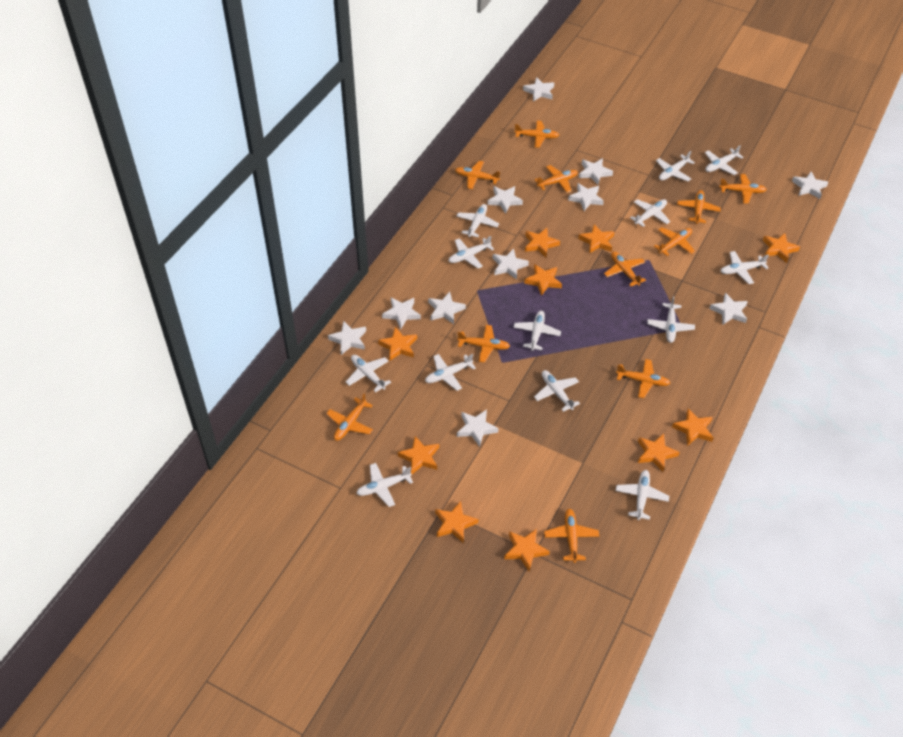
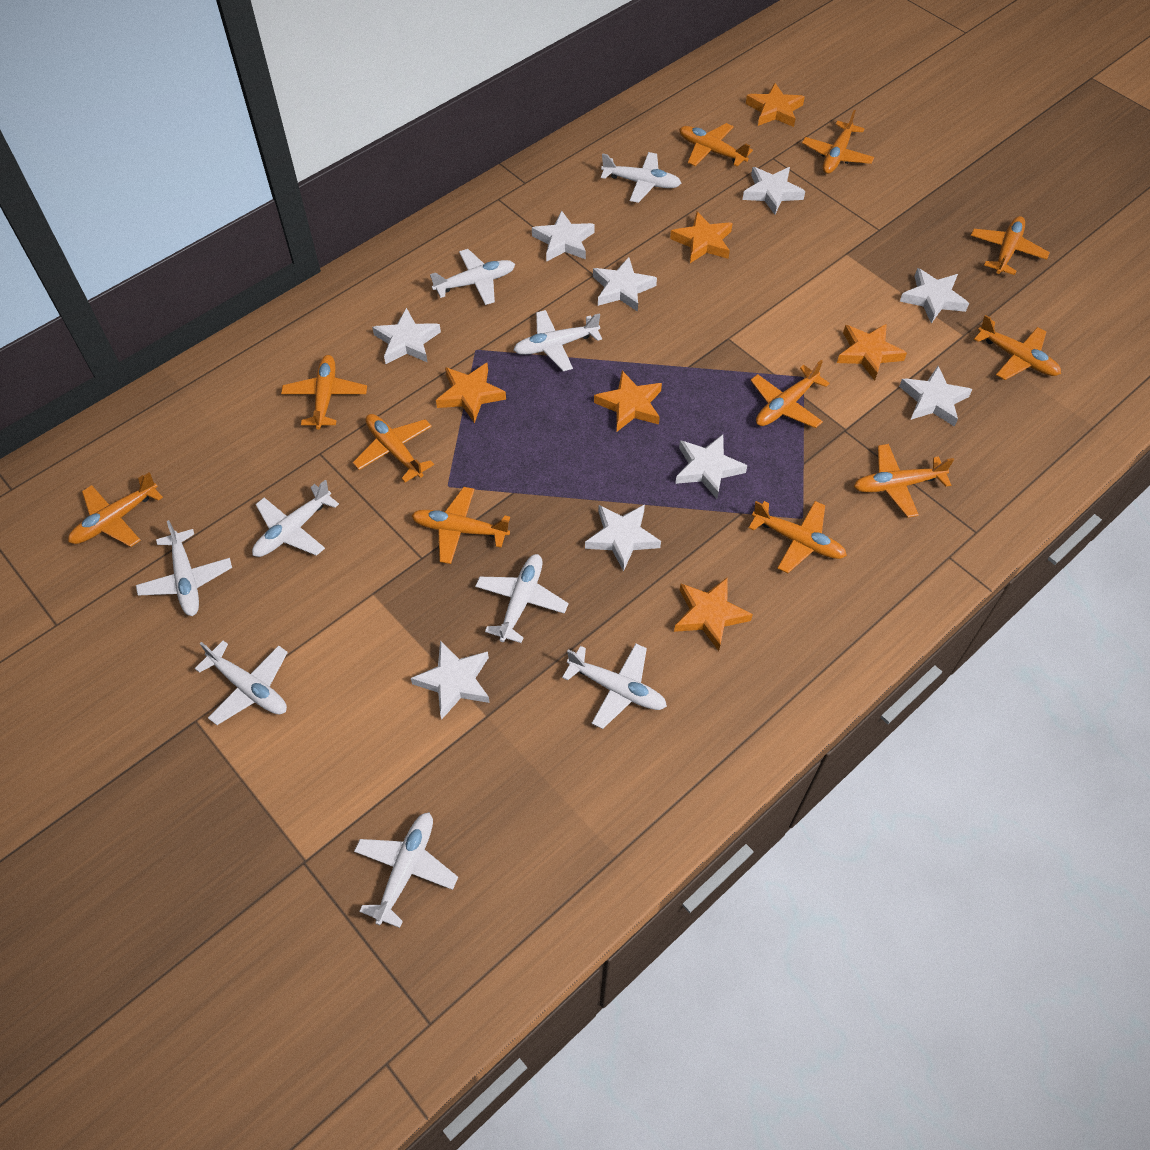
orange star: 10 -> 6
white plane: 13 -> 9
white star: 11 -> 9

